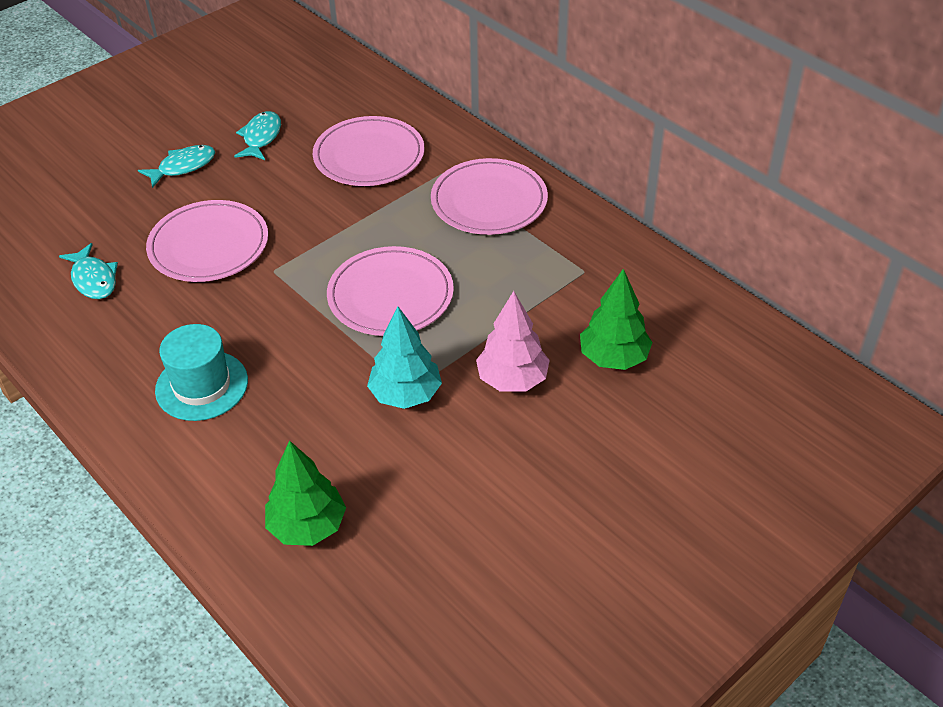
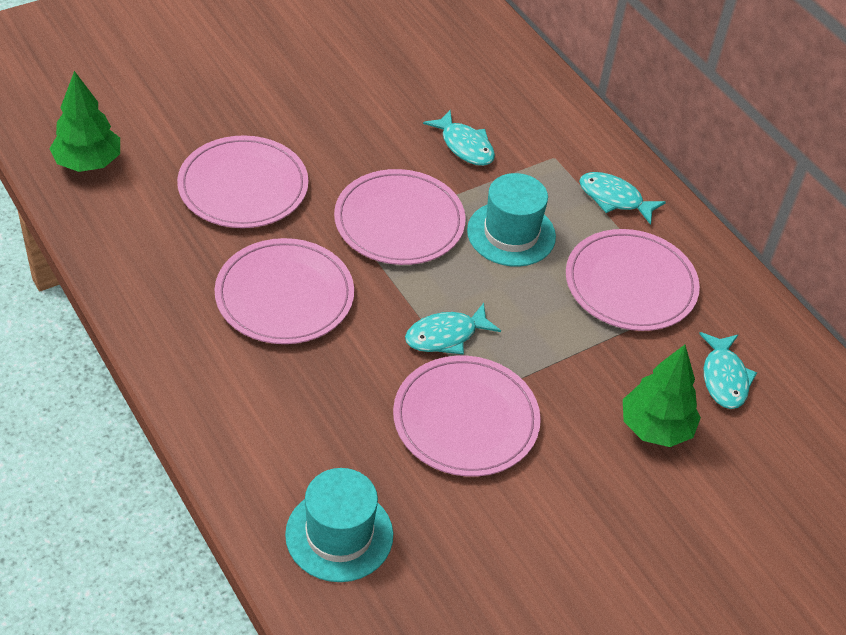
pink plate: 4 -> 5
pink tree: 1 -> 0
turquoise fish: 3 -> 4
turquoise hat: 1 -> 2
turquoise tree: 1 -> 0

